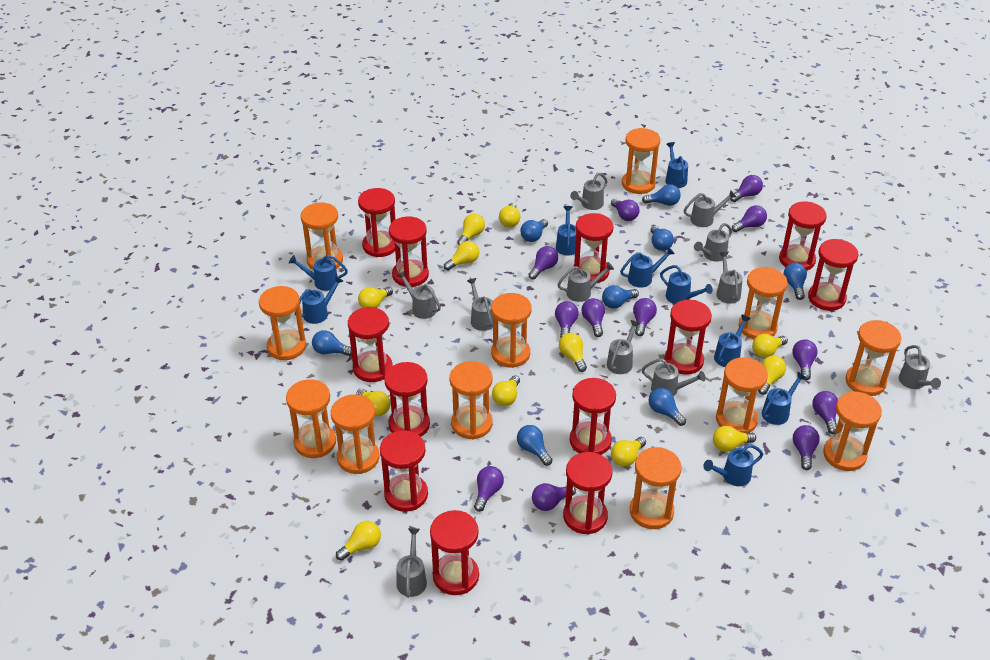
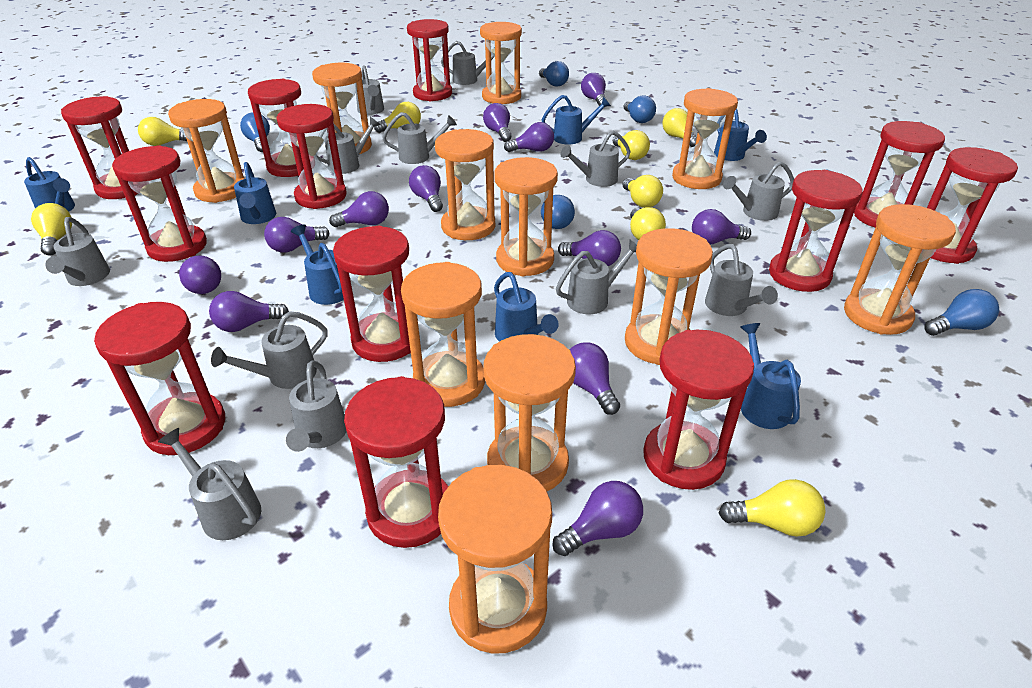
blue light bulb: 8 -> 5
blue watering can: 9 -> 7
grey watering can: 11 -> 12
orange hourglass: 12 -> 11
yellow light bulb: 12 -> 8

